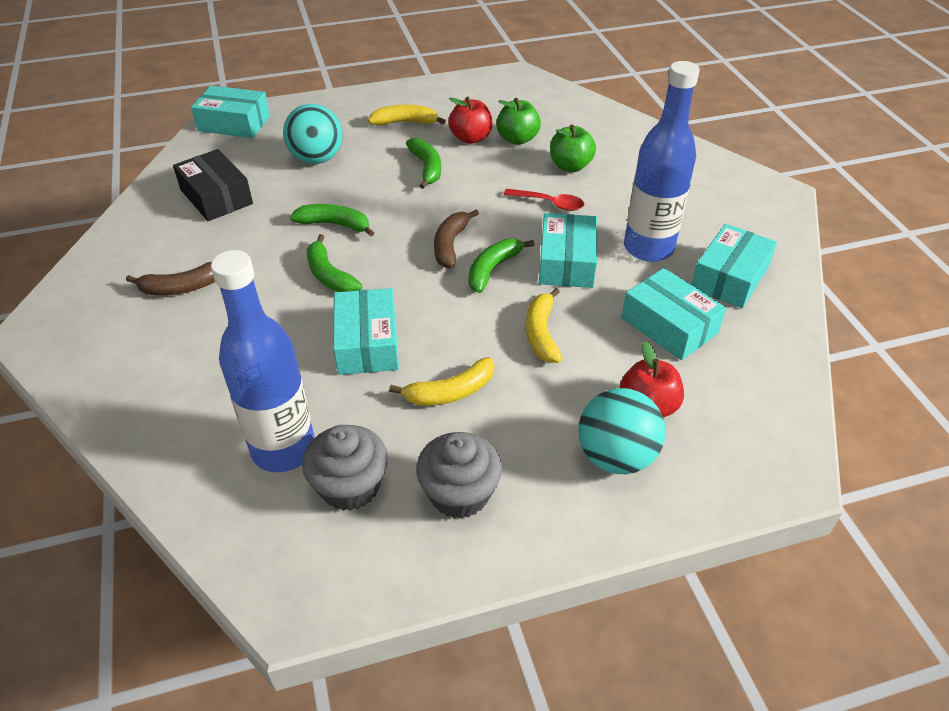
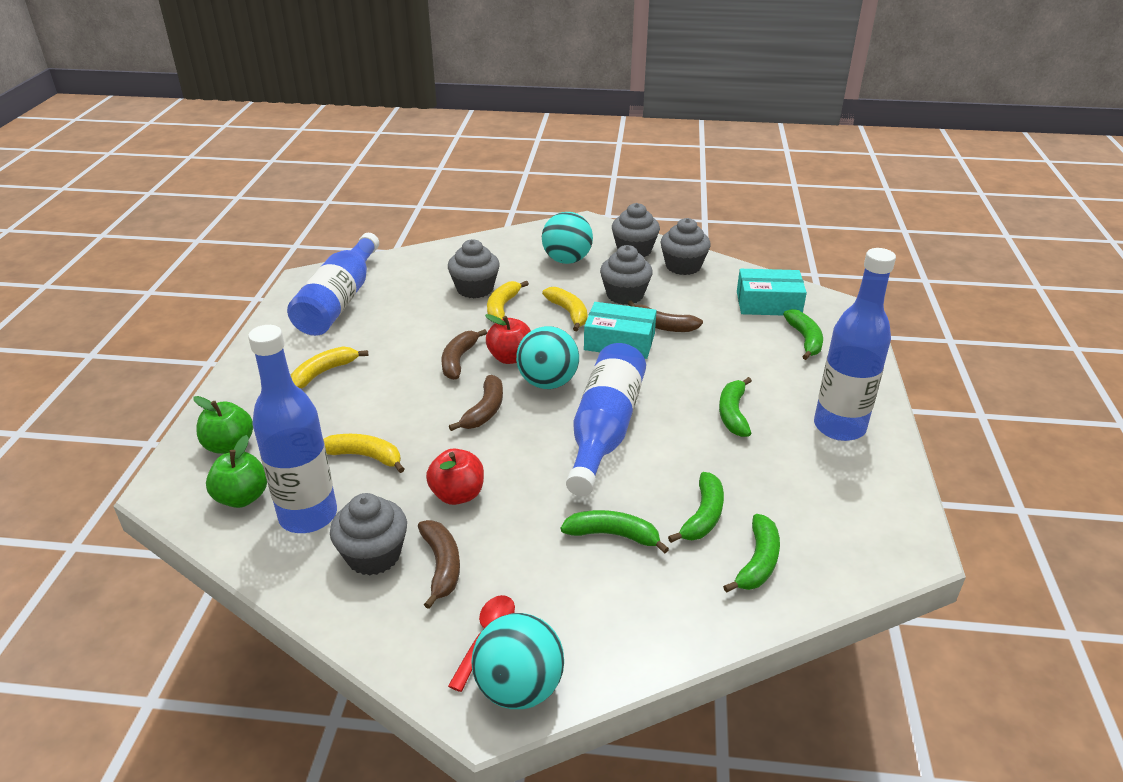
black box: 1 -> 0
blue bottle: 2 -> 4
brown banana: 2 -> 4
green banana: 4 -> 5
grey cupcake: 2 -> 5
turquoise ball: 2 -> 3
turquoise box: 5 -> 2
yellow banana: 3 -> 4

